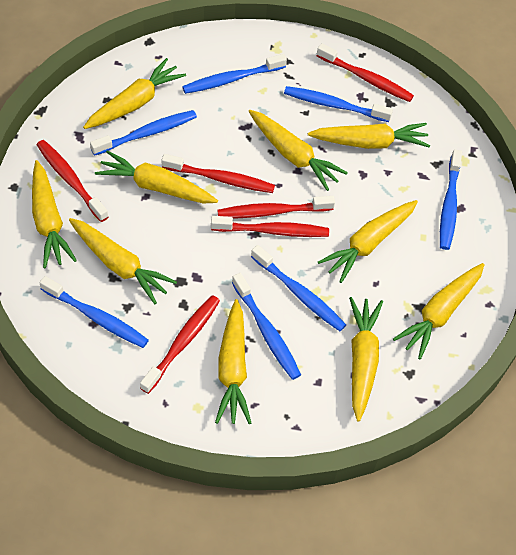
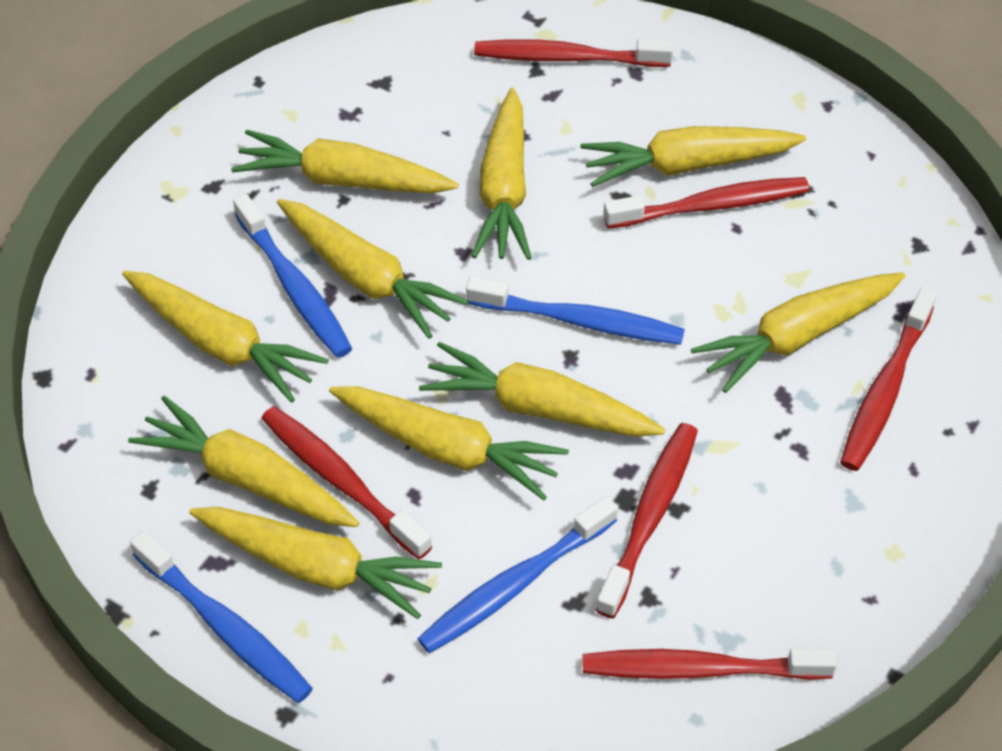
blue toothbrush: 7 -> 4

